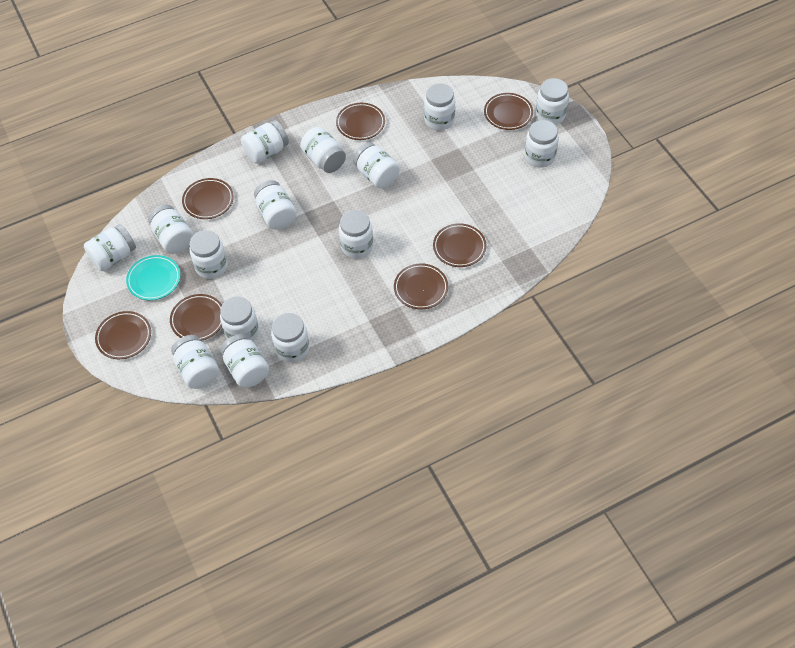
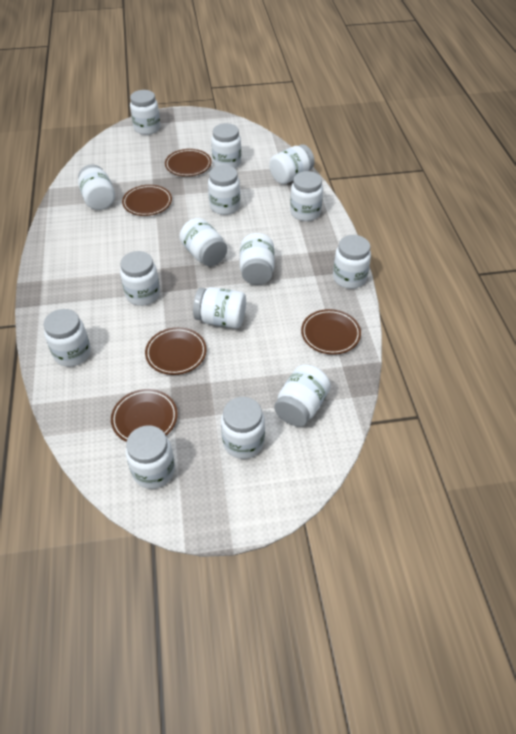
brown plate: 7 -> 5
turquoise plate: 1 -> 0

